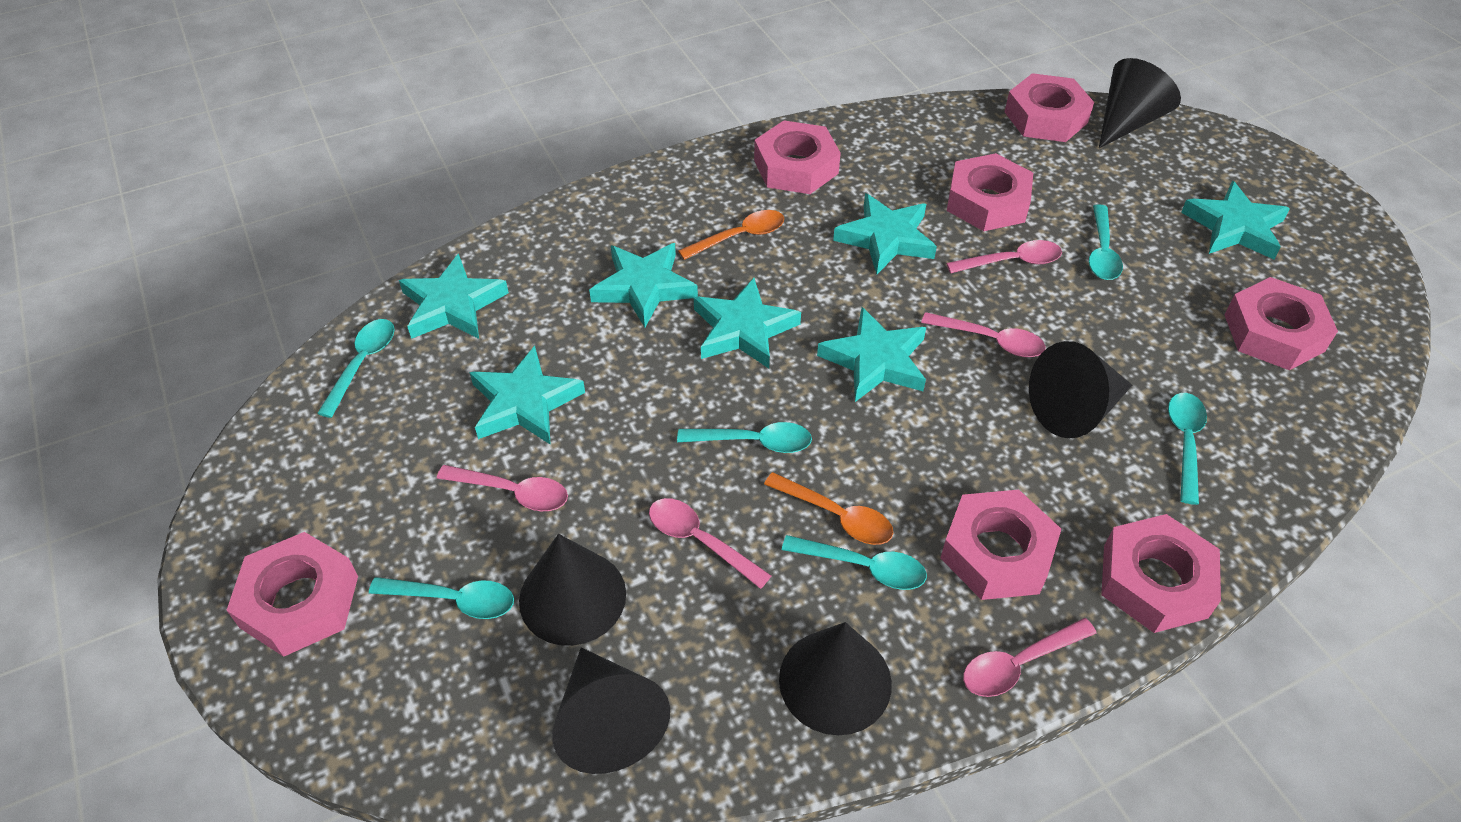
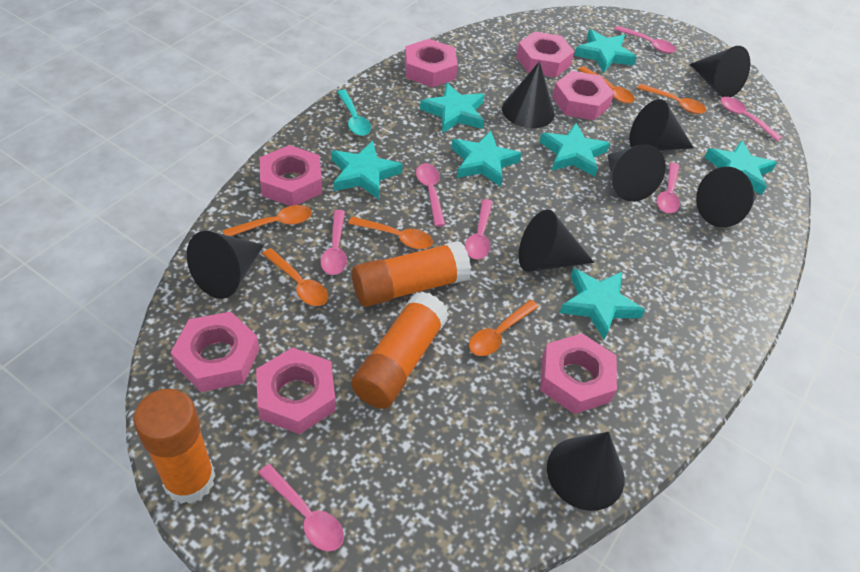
black cone: 5 -> 8
orange glue stick: 0 -> 3
orange spoon: 2 -> 6
pink spoon: 5 -> 7
turquoise spoon: 6 -> 1

